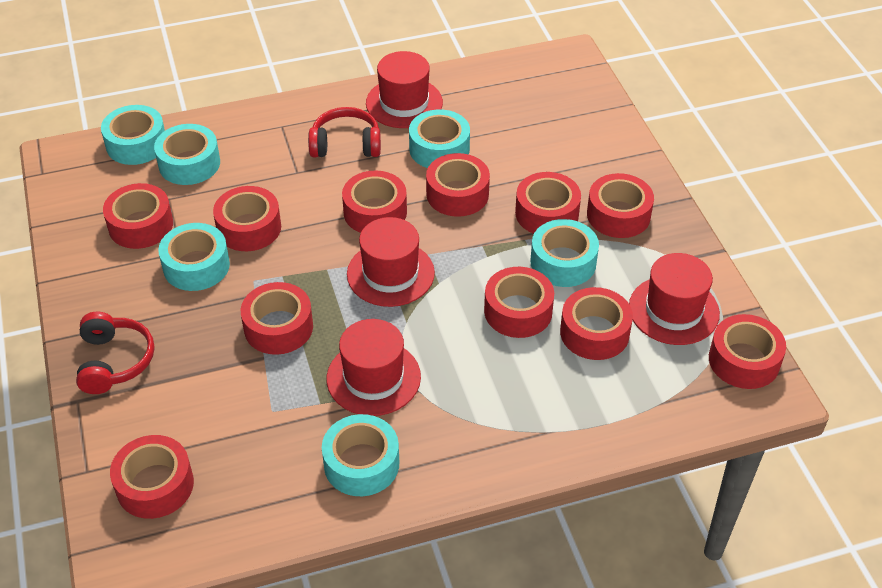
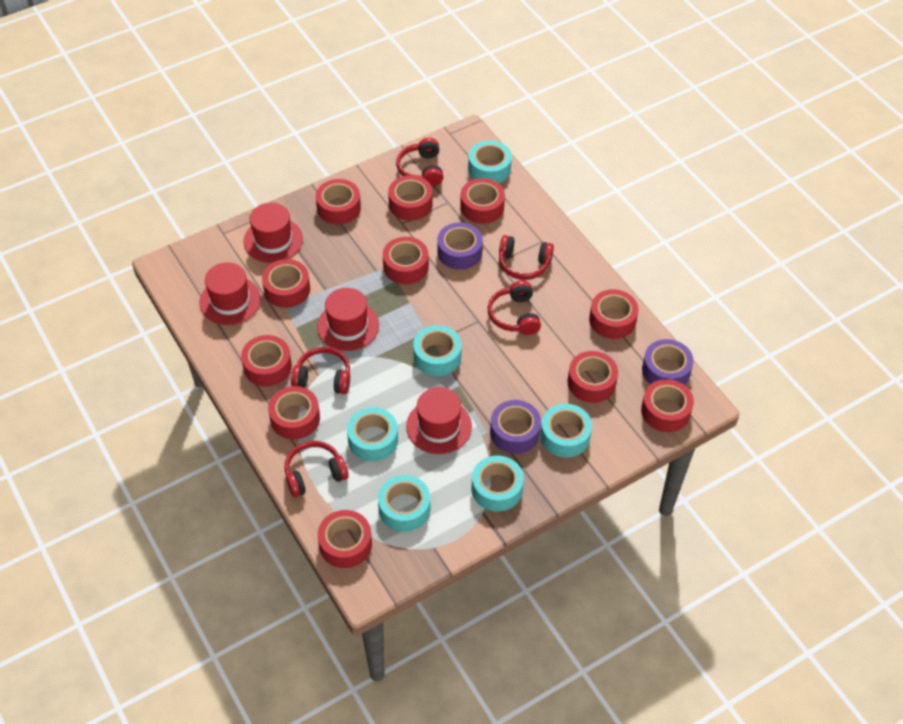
purple tape: 0 -> 3
red headphones: 2 -> 5

